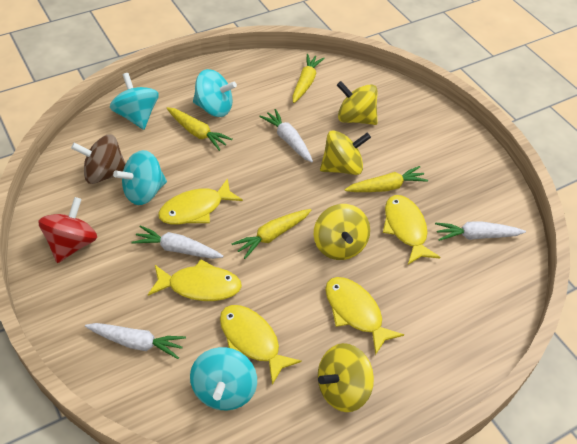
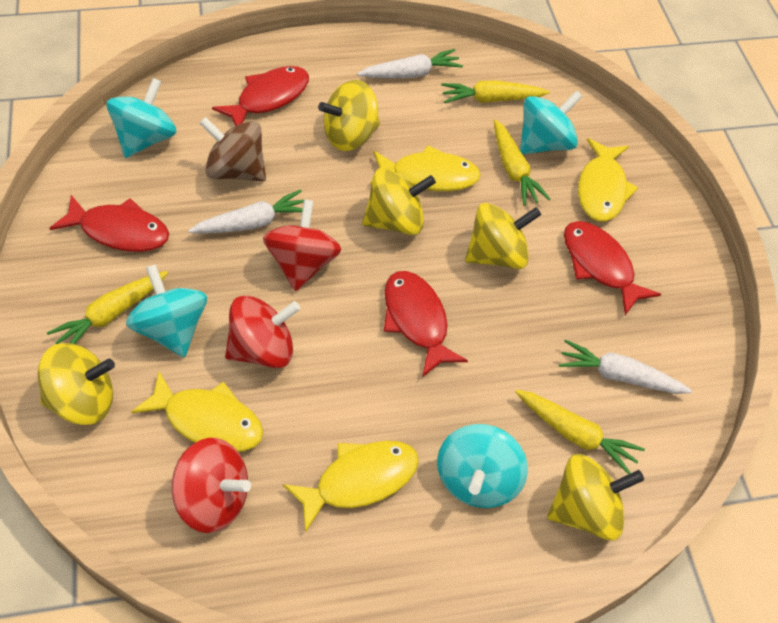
red fish: 0 -> 4
red spinning top: 1 -> 3
white carrot: 4 -> 3
yellow fish: 5 -> 4
yellow spinning top: 4 -> 5

